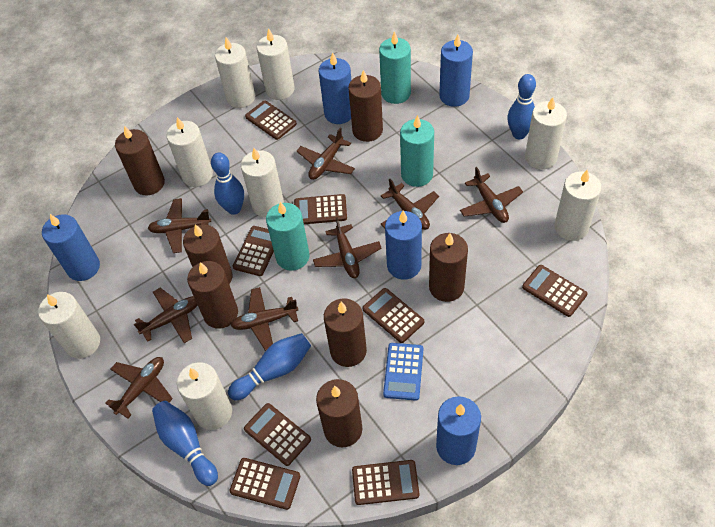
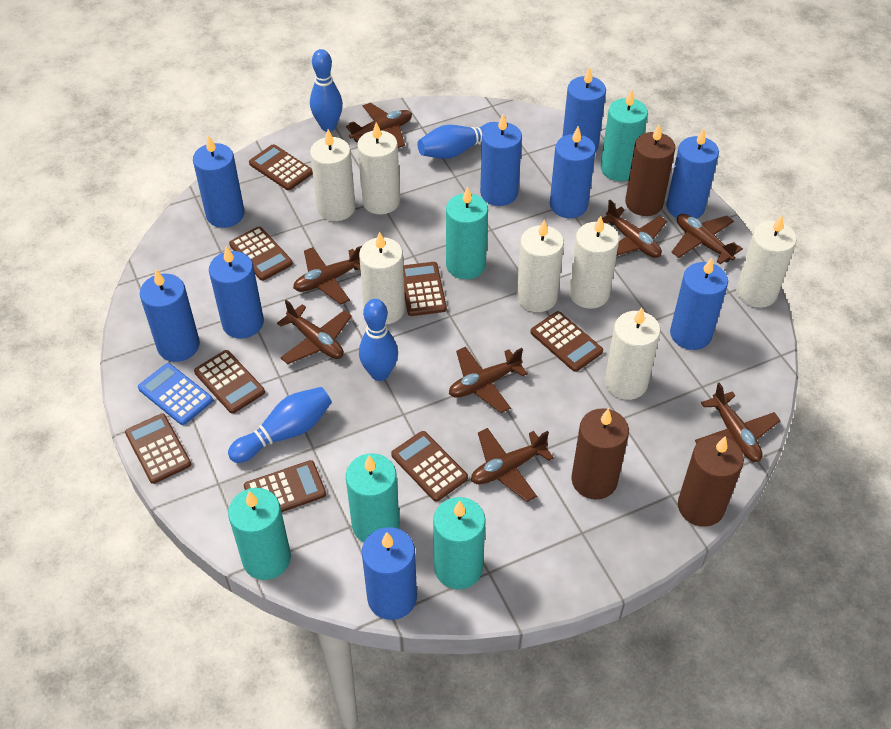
blue candle: 5 -> 9
brown candle: 7 -> 3
turquoise candle: 3 -> 5
white candle: 8 -> 7

